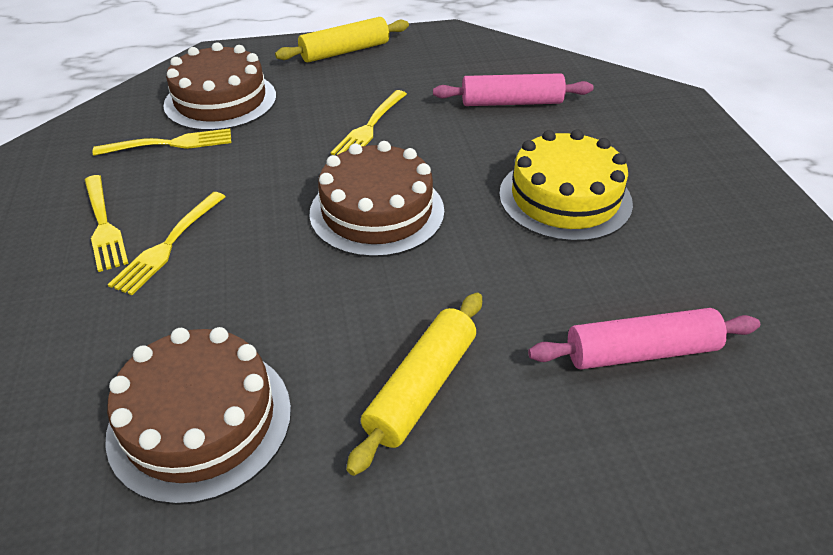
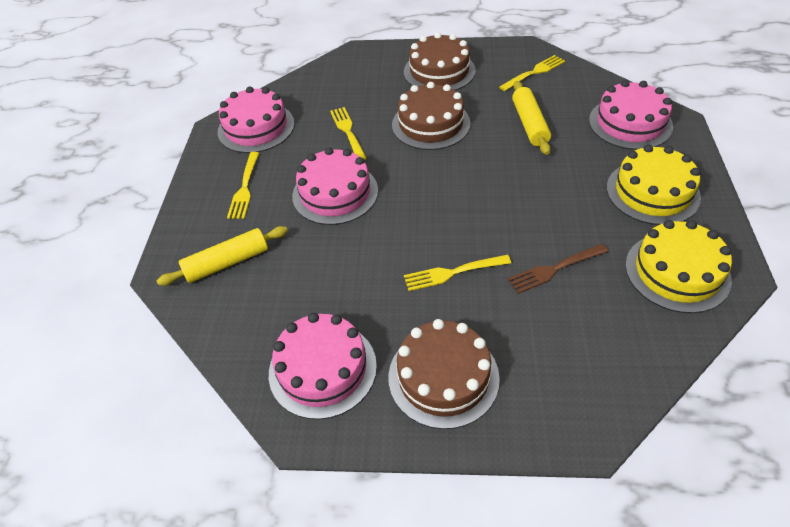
brown fork: 0 -> 1
pink cake: 0 -> 4
pink rolling pin: 2 -> 0
yellow cake: 1 -> 2

